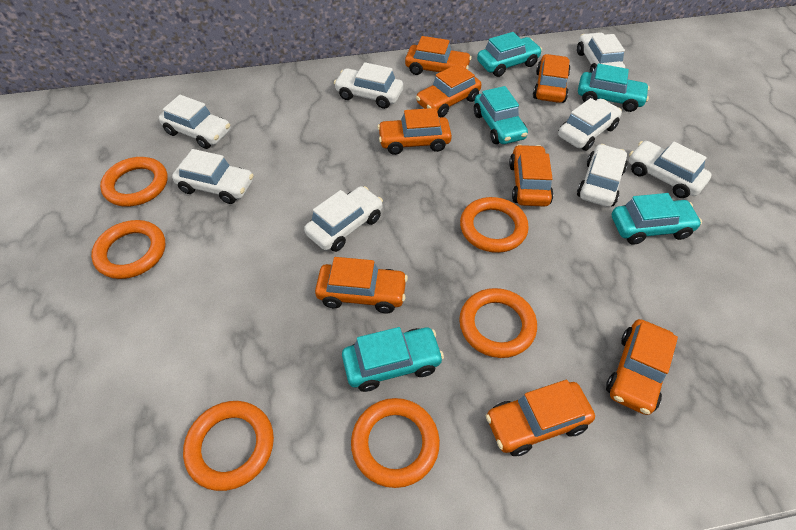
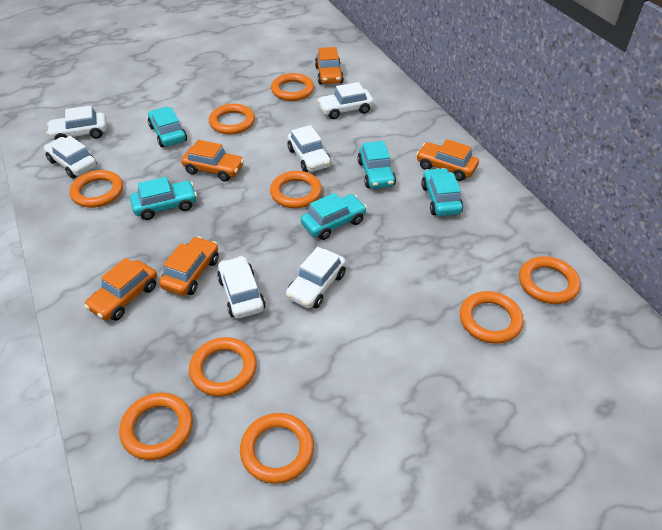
orange car: 8 -> 5
orange ring: 6 -> 9
white car: 8 -> 6

